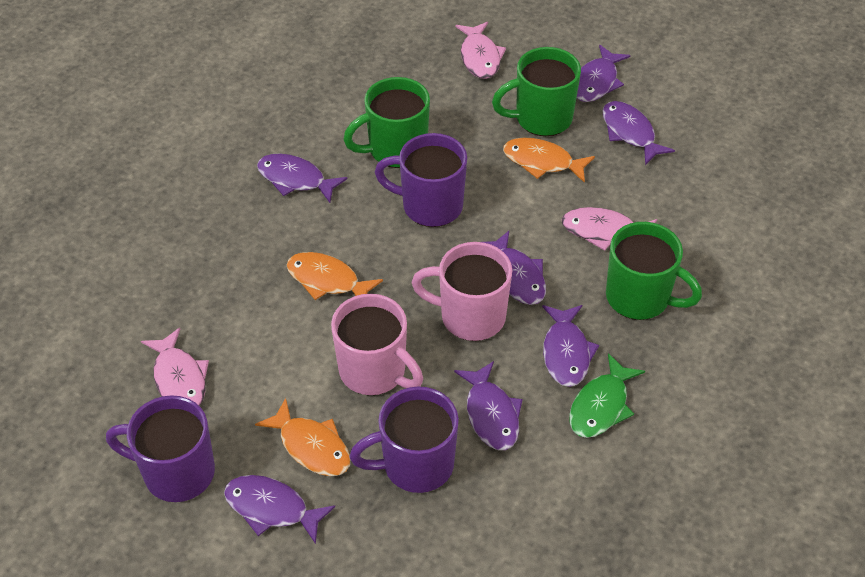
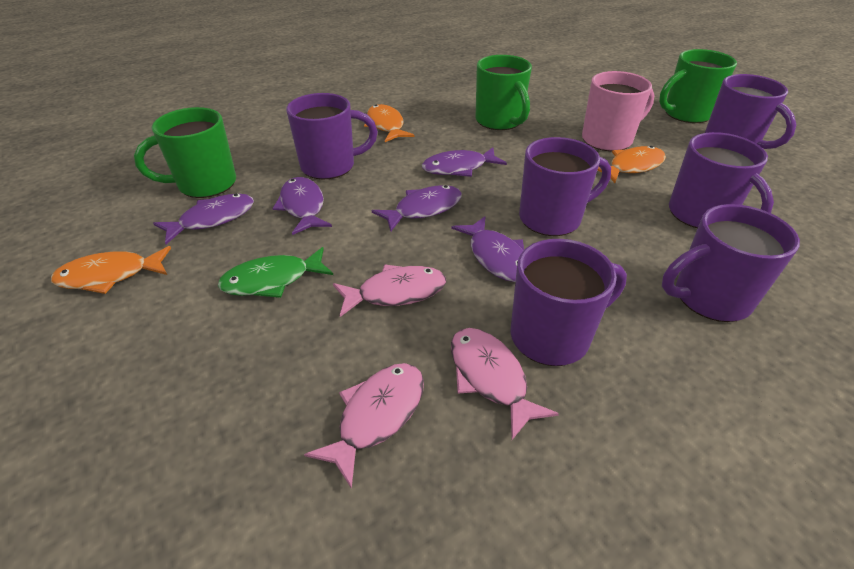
pink mug: 2 -> 1
purple fish: 7 -> 5
purple mug: 3 -> 6

